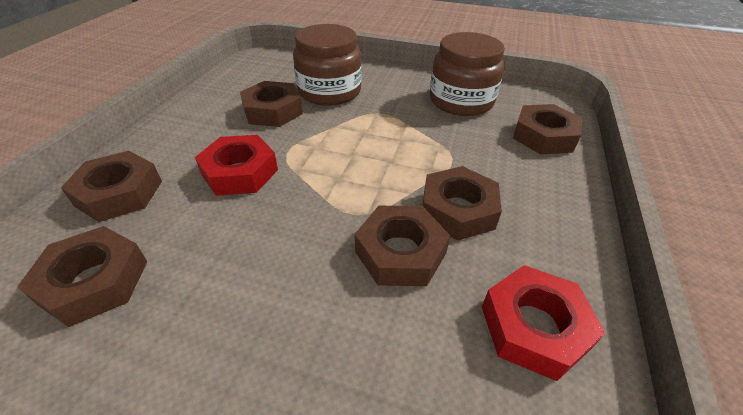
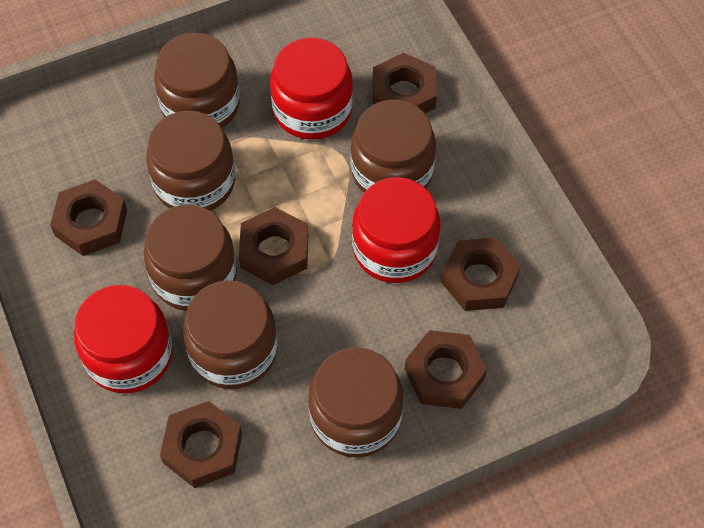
brown jar: 2 -> 6
red jar: 0 -> 3
red nut: 2 -> 0

